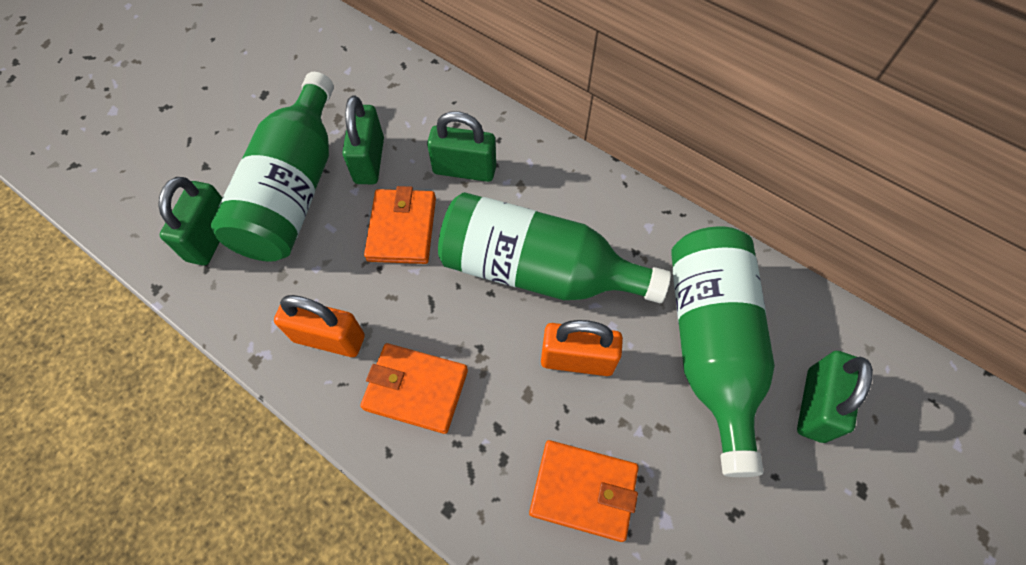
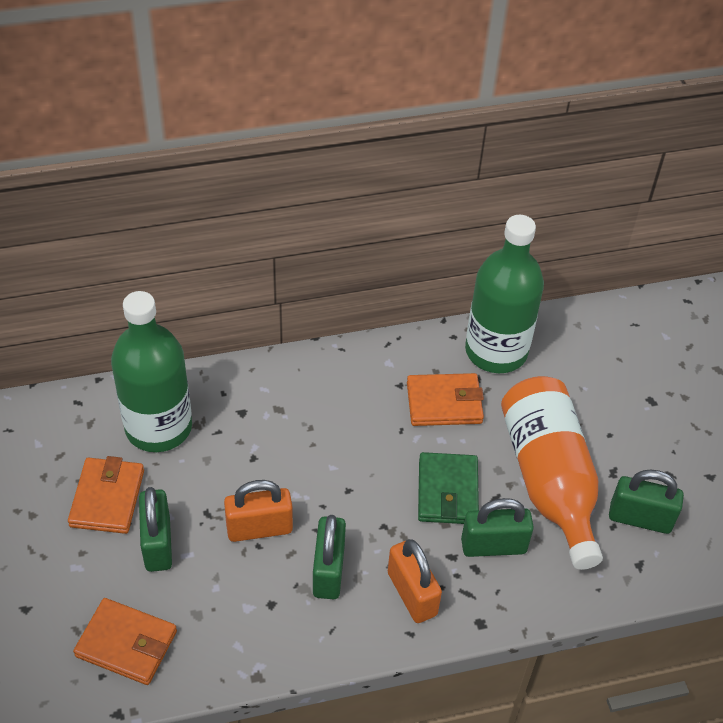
green bottle: 3 -> 2
green wallet: 0 -> 1
orange bottle: 0 -> 1

